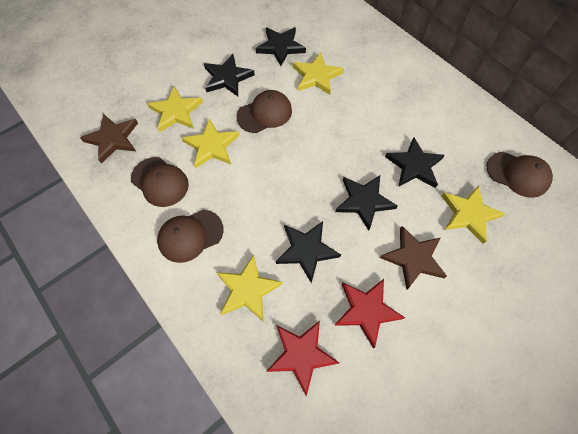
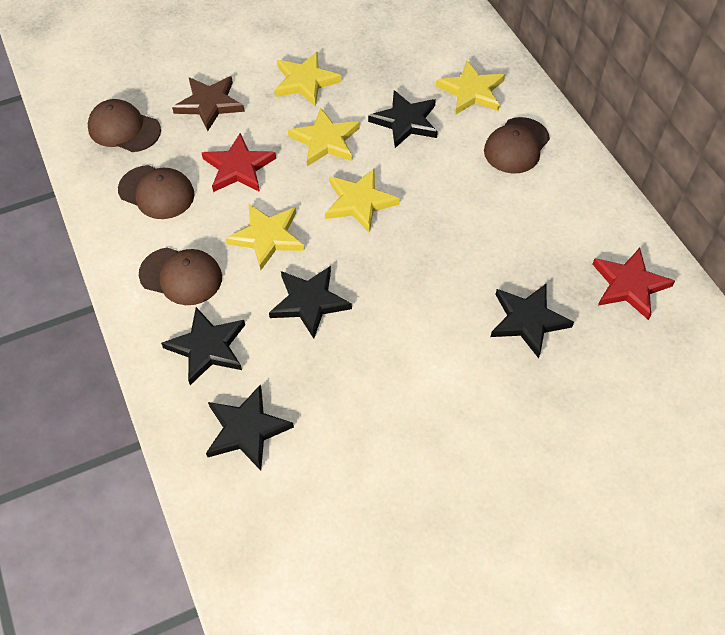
brown star: 2 -> 1

